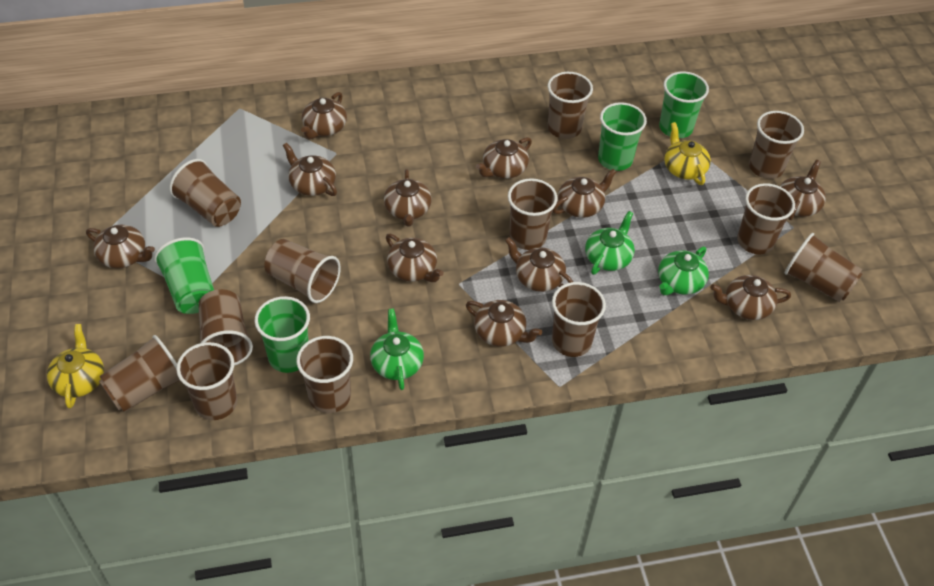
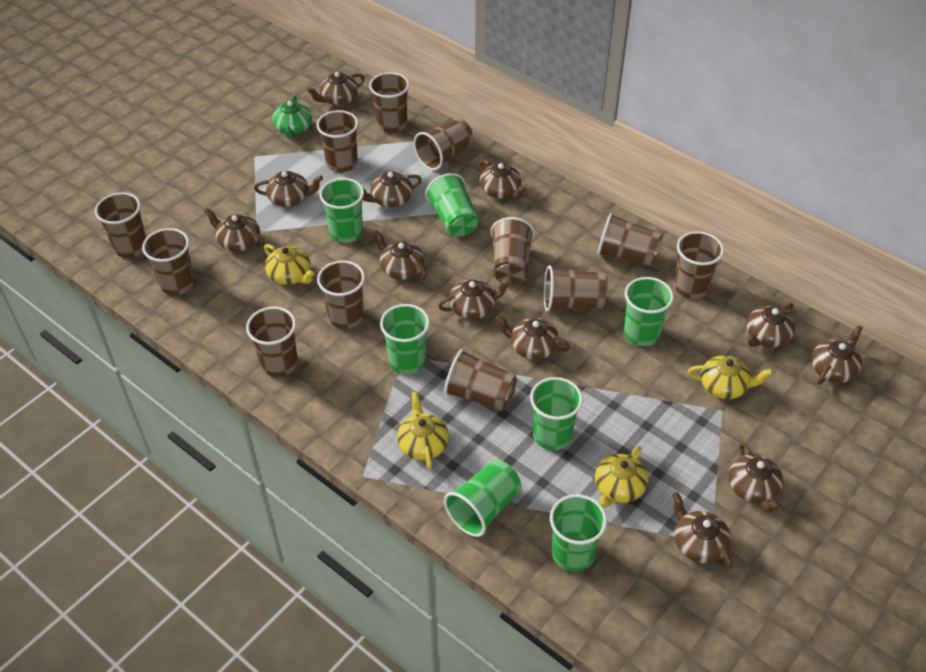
brown teapot: 11 -> 12
green cup: 4 -> 7
green teapot: 3 -> 1
yellow teapot: 2 -> 4

